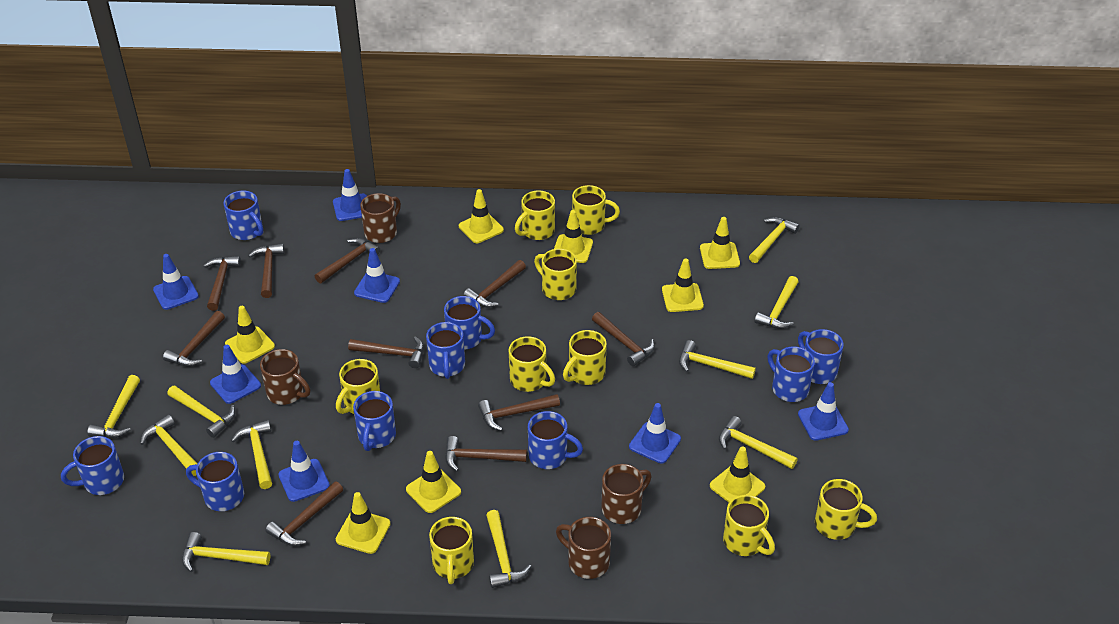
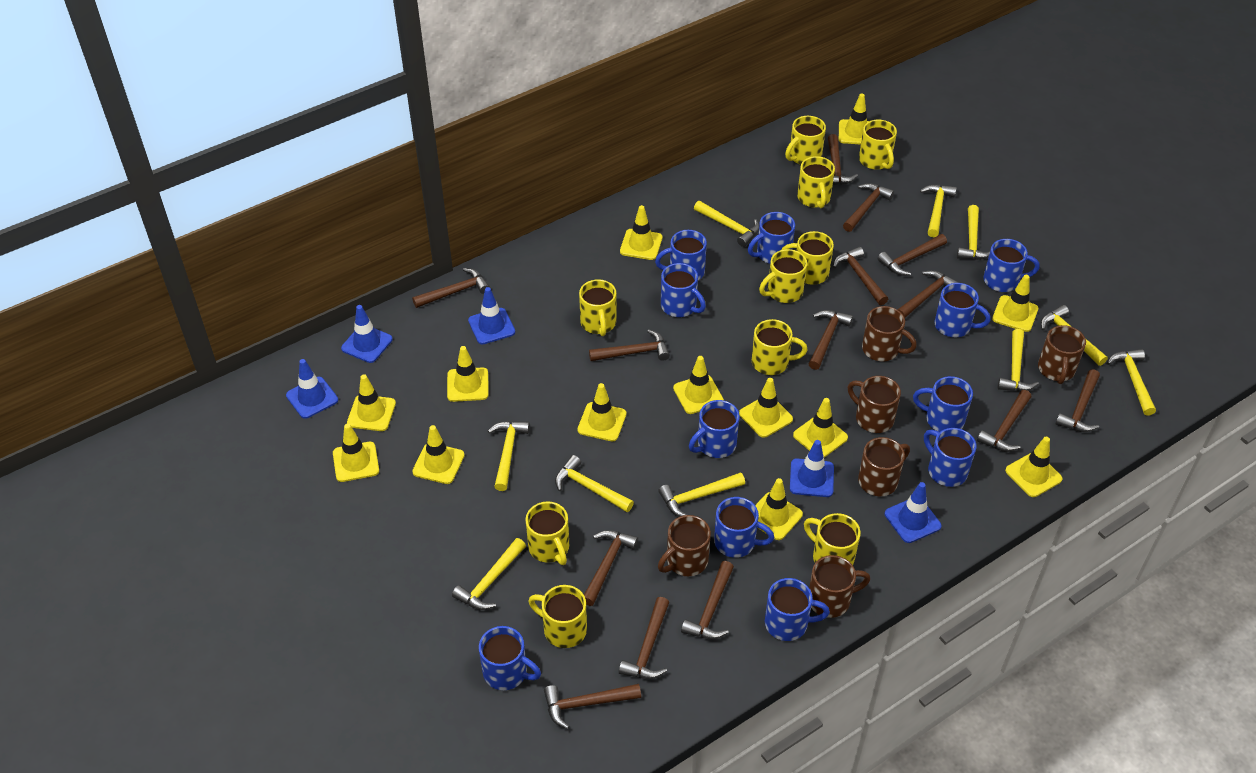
blue mug: 9 -> 11
blue traffic cone: 7 -> 5
brown hammer: 10 -> 14
brown mug: 4 -> 6
yellow mug: 9 -> 10
yellow traffic cone: 8 -> 13

